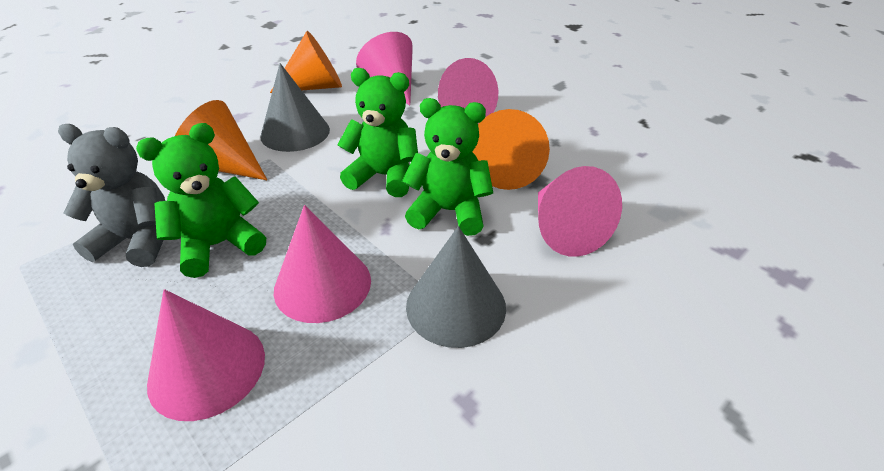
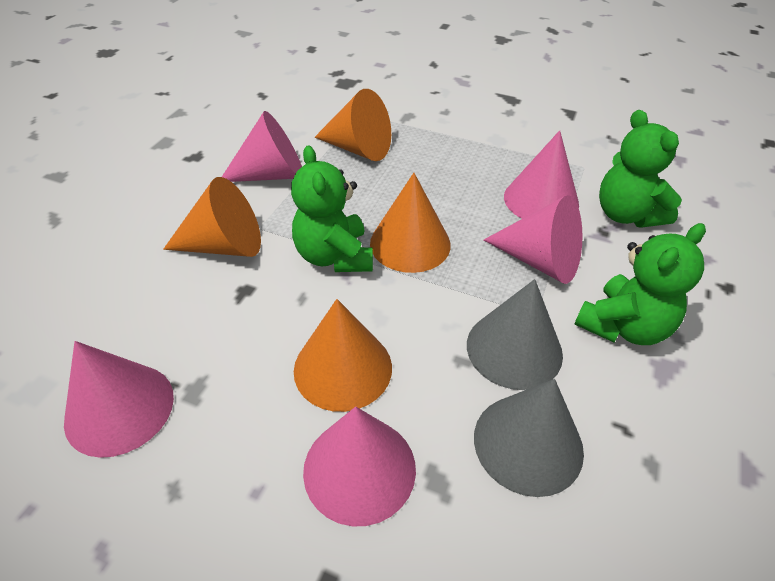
grey teddy bear: 1 -> 0
orange cone: 3 -> 4

